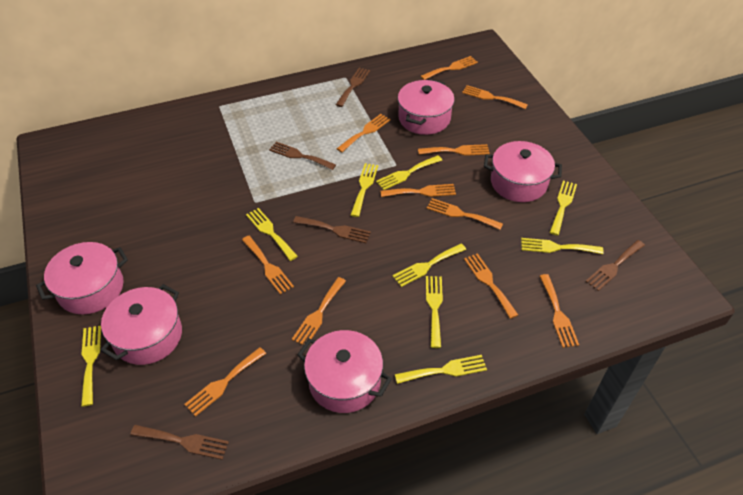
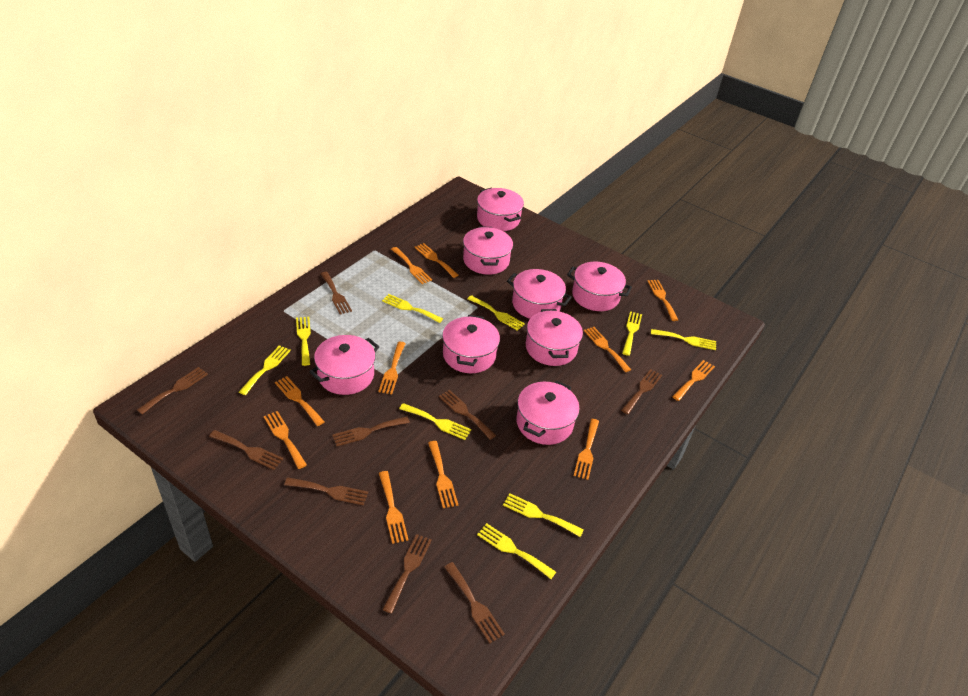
brown fork: 5 -> 9
pink pot: 5 -> 8

